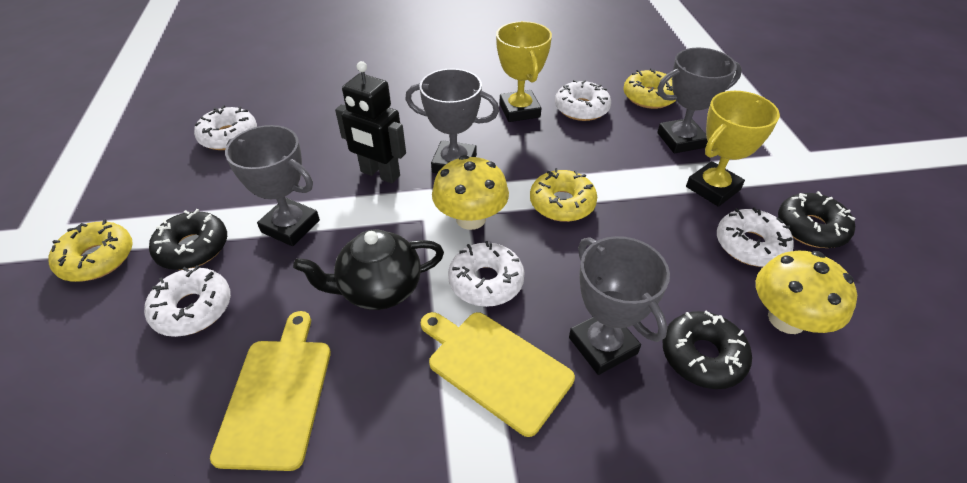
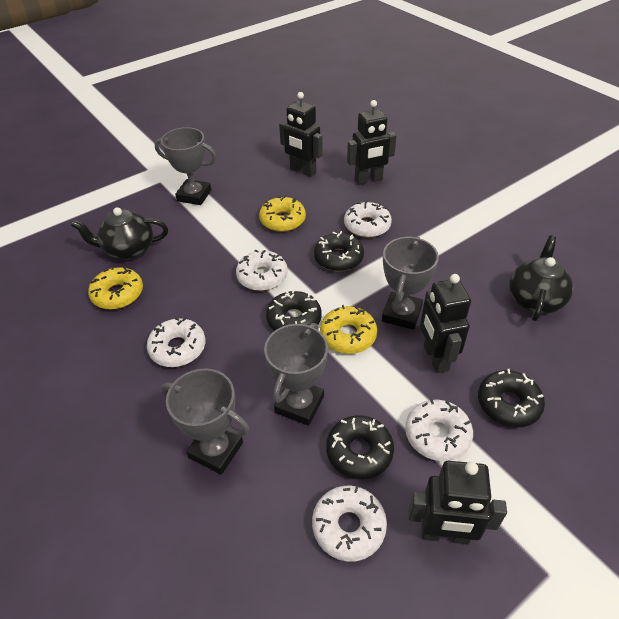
black donut: 3 -> 4
black robot: 1 -> 4
black teapot: 1 -> 2
yellow cutting board: 2 -> 0
yellow mushroom: 2 -> 0
yellow trophy: 2 -> 0

